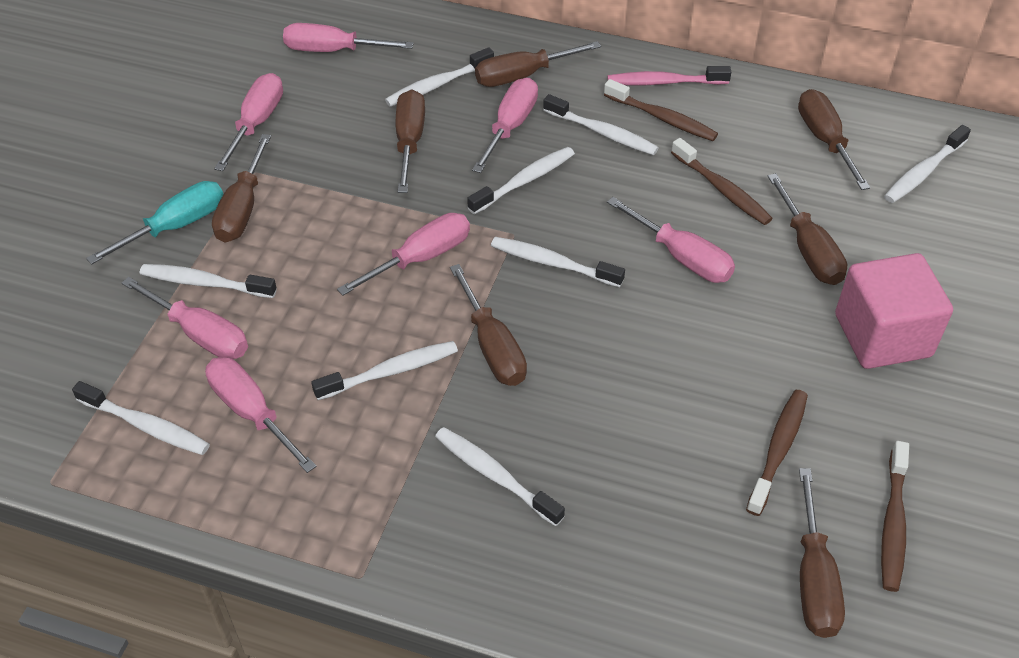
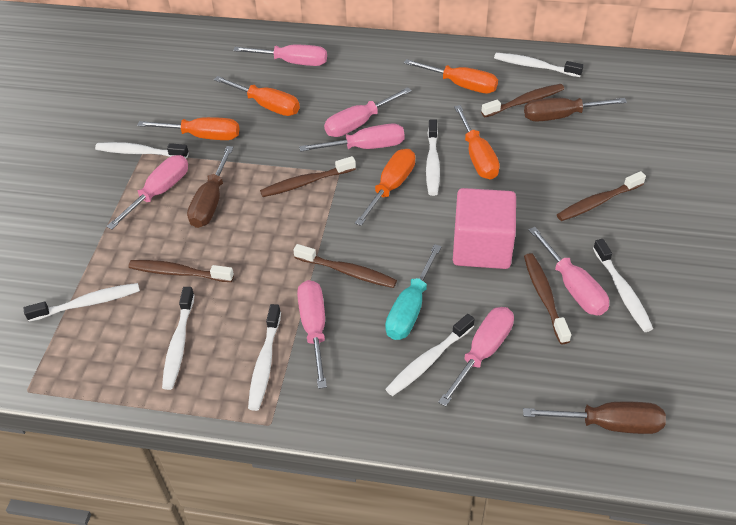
brown screwdriver: 7 -> 3
brown toothbrush: 4 -> 6
orange screwdriver: 0 -> 5
pink toothbrush: 1 -> 0
white toothbrush: 9 -> 8

